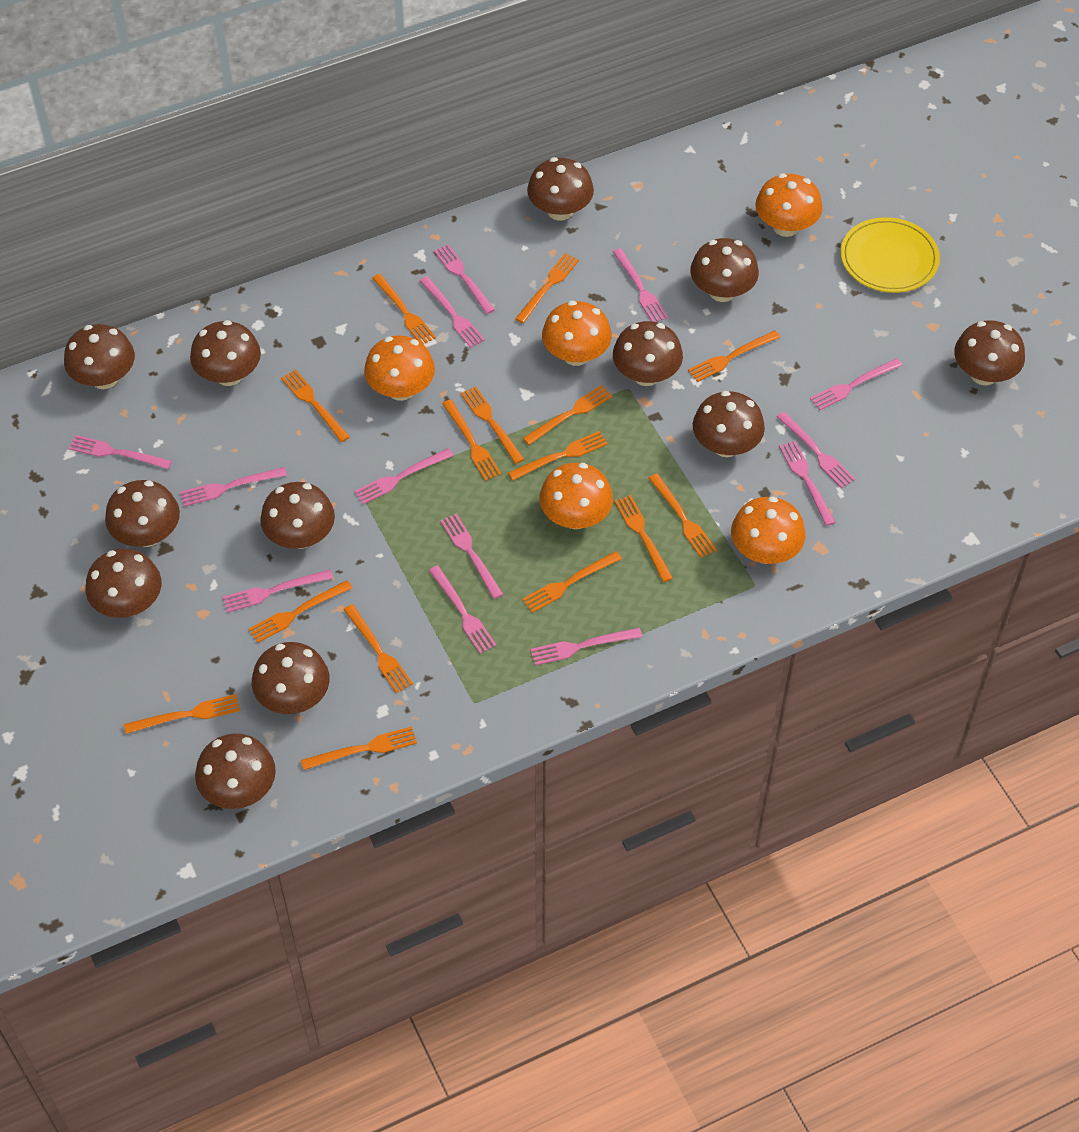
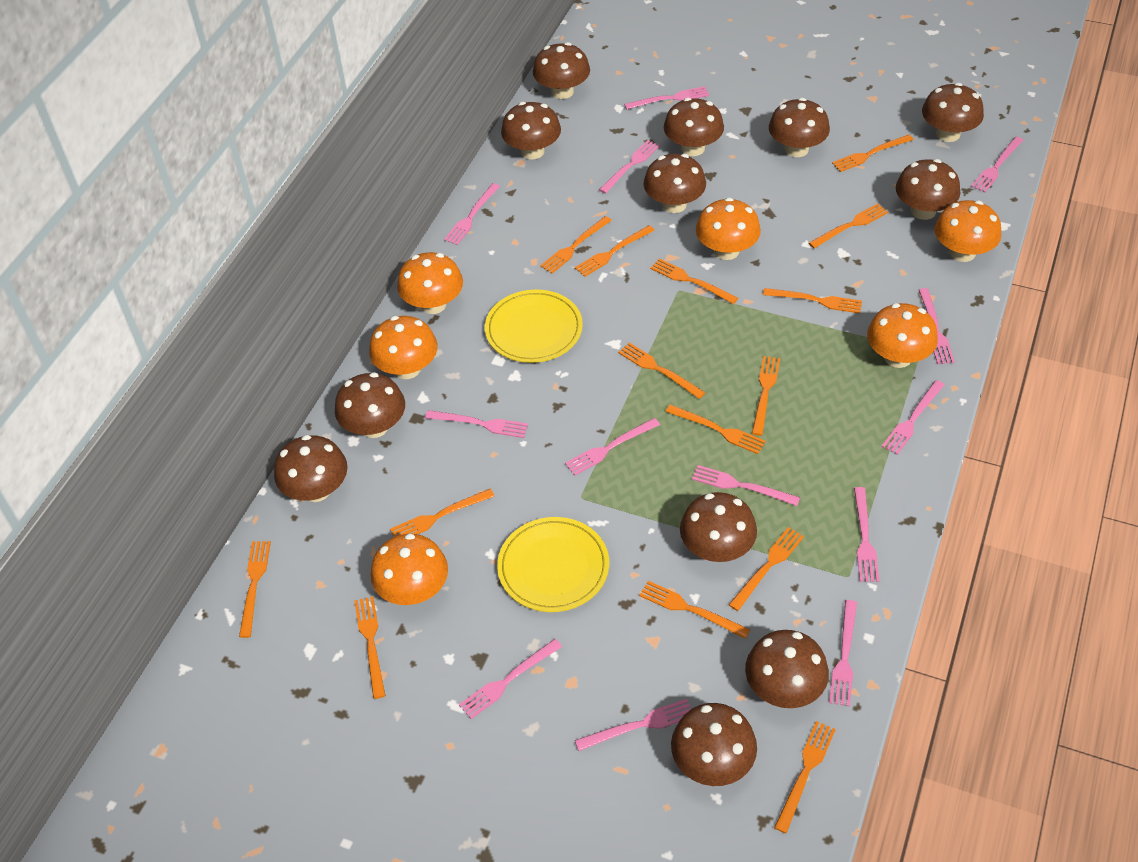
orange mushroom: 5 -> 6
yellow plate: 1 -> 2

